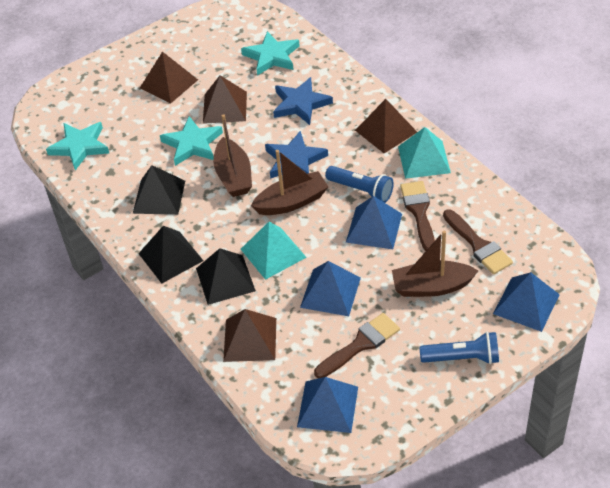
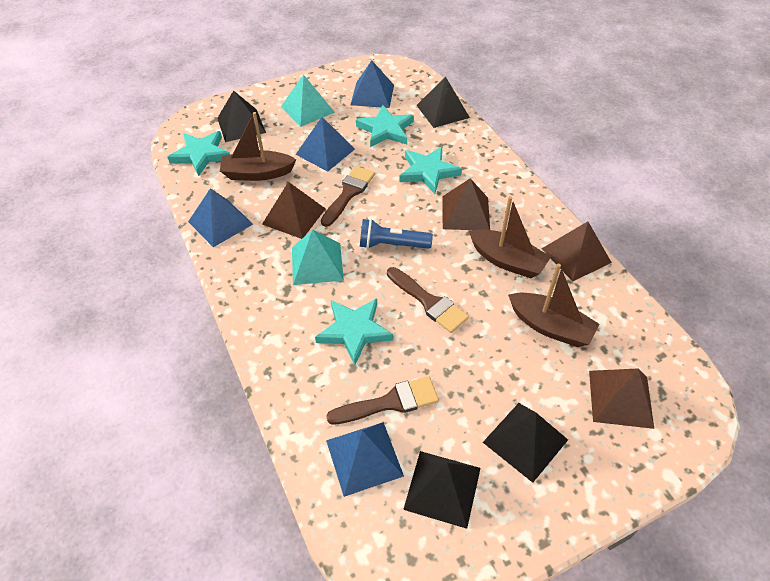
black pyramid: 3 -> 4
blue flashlight: 2 -> 1
blue star: 2 -> 0
turquoise star: 3 -> 4

